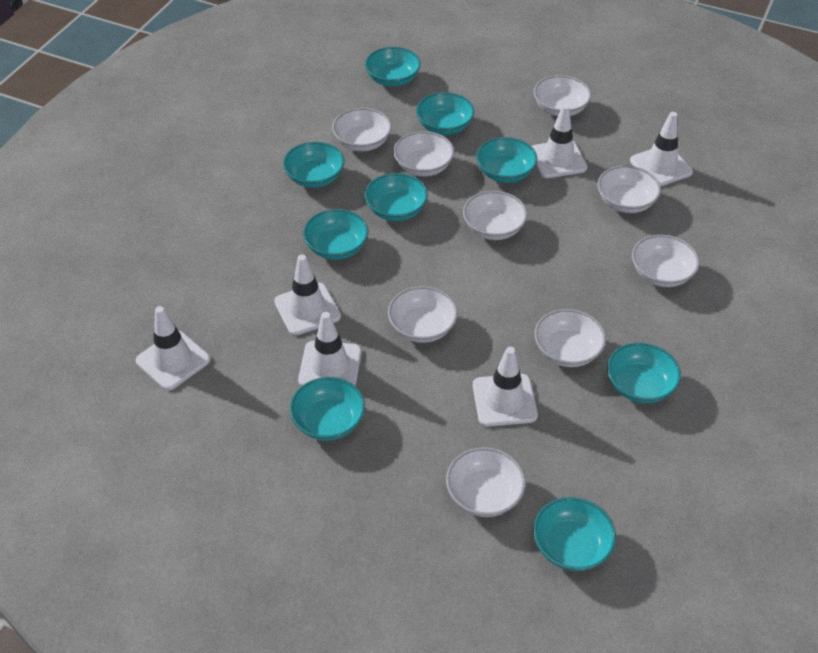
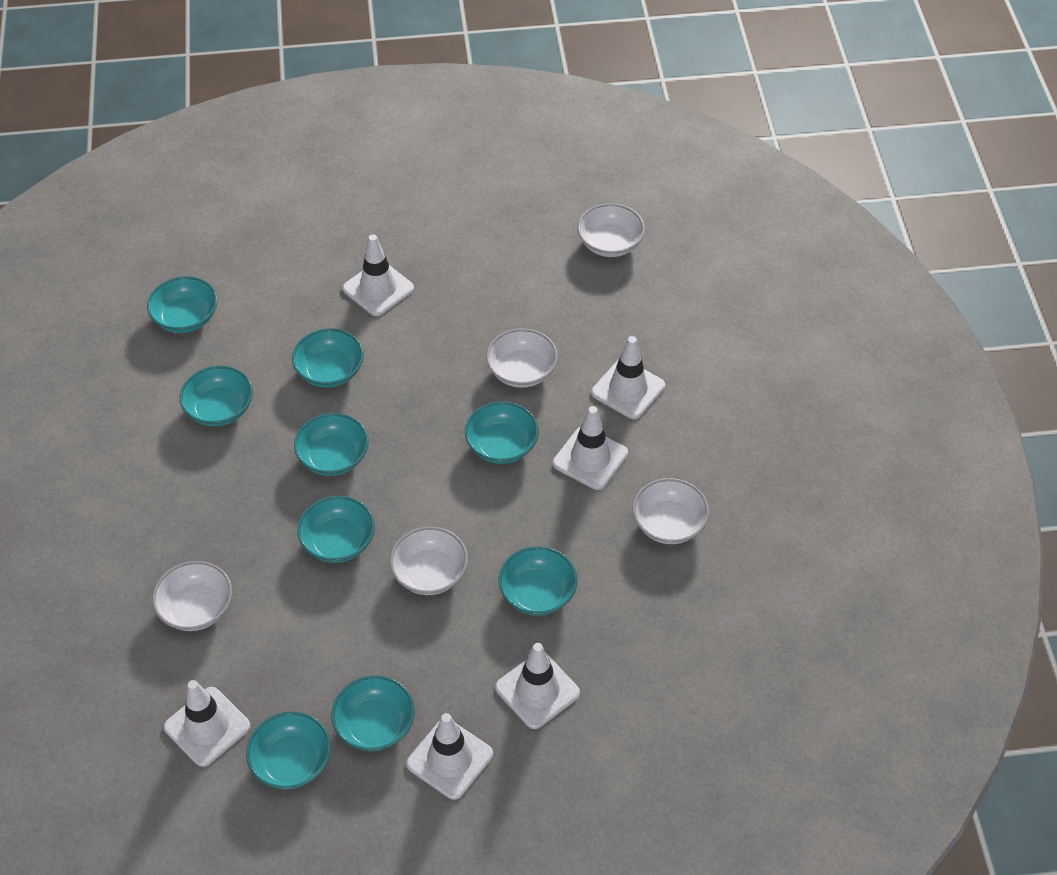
white bowl: 9 -> 5

